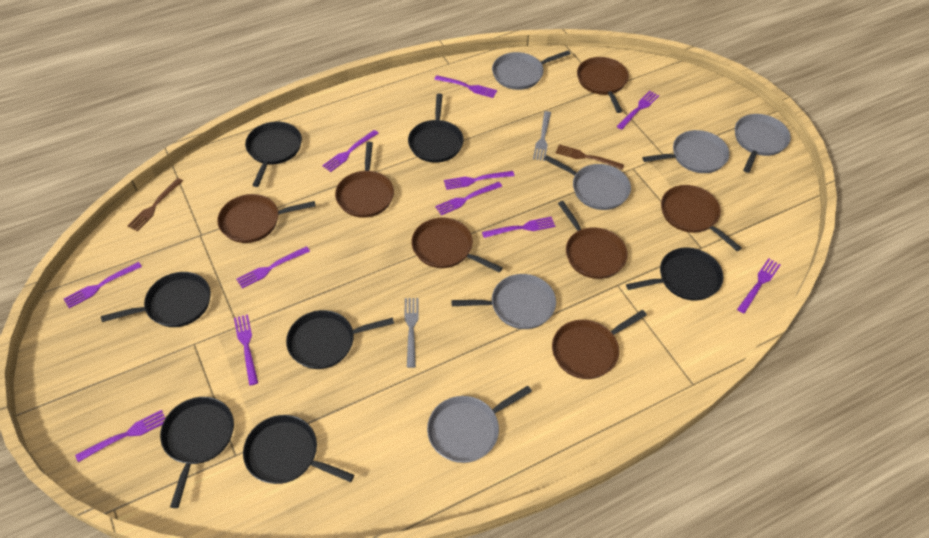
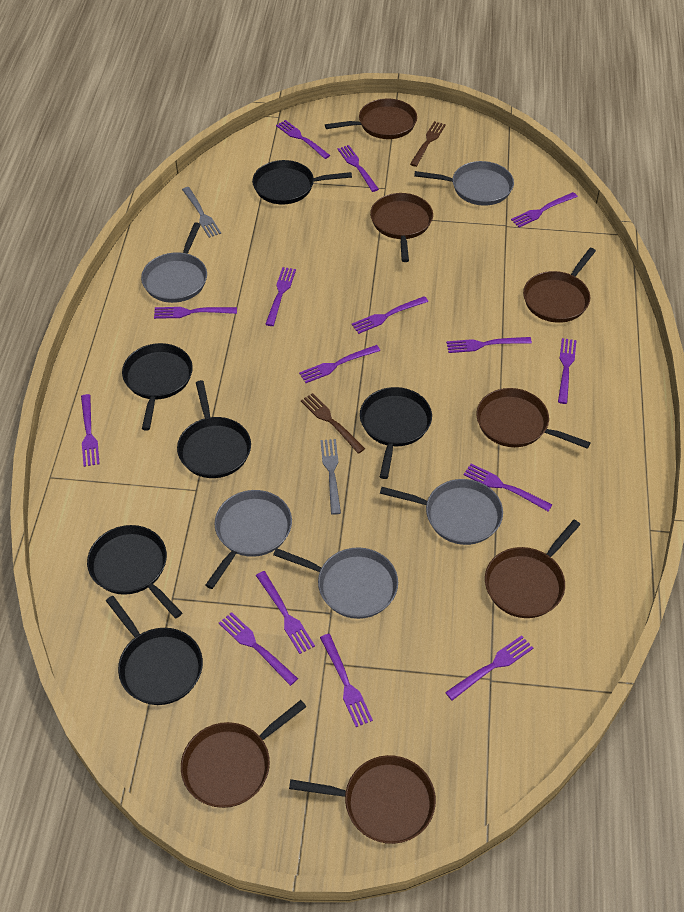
black pan: 7 -> 6
grey pan: 6 -> 5
purple fork: 11 -> 15

